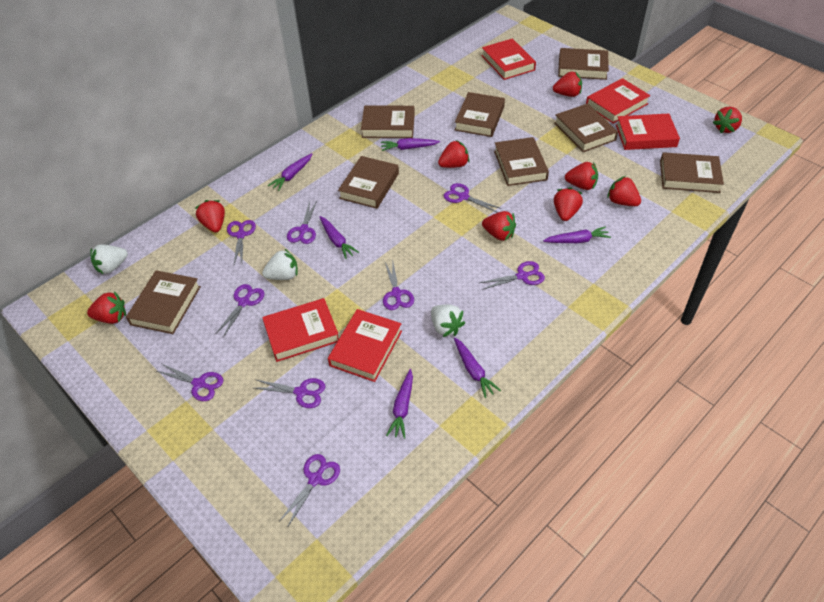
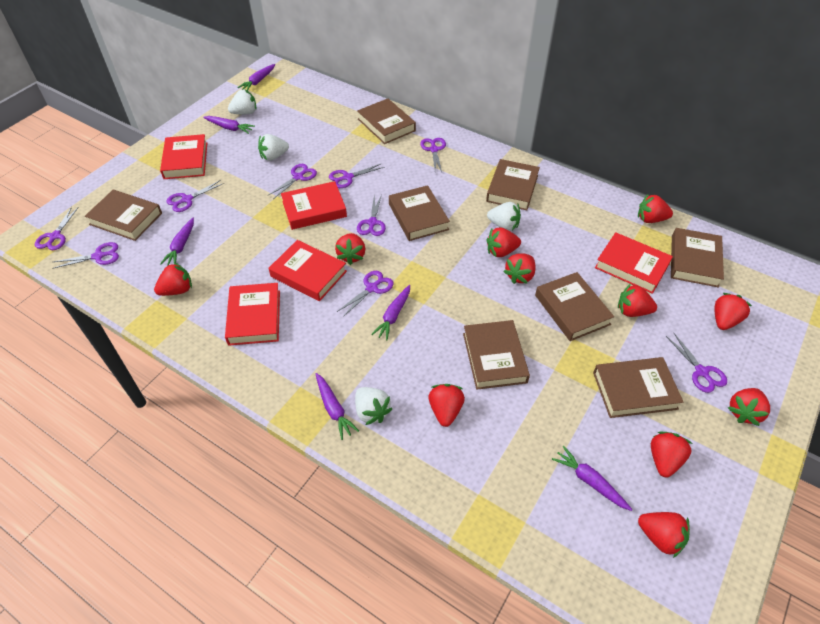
red strawberry: 9 -> 11
white strawberry: 3 -> 4

